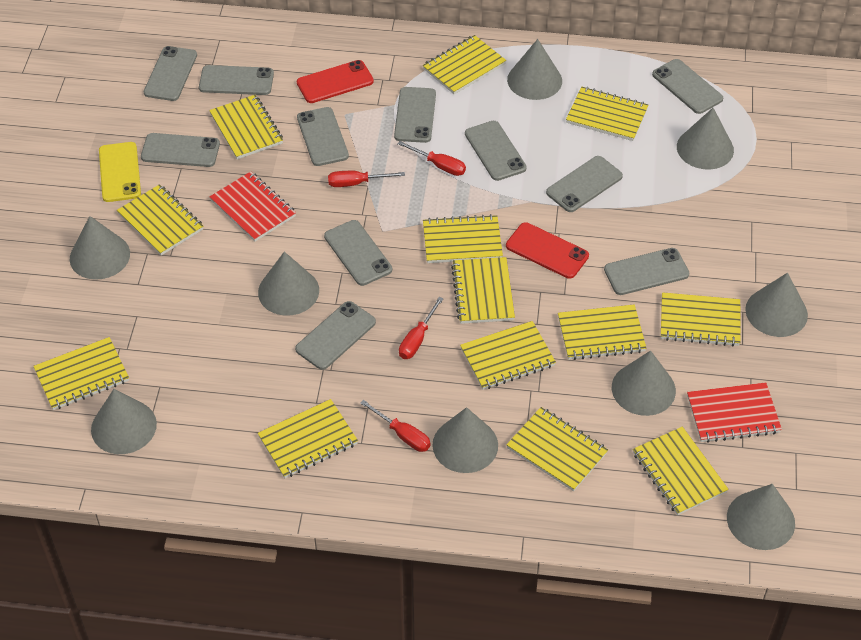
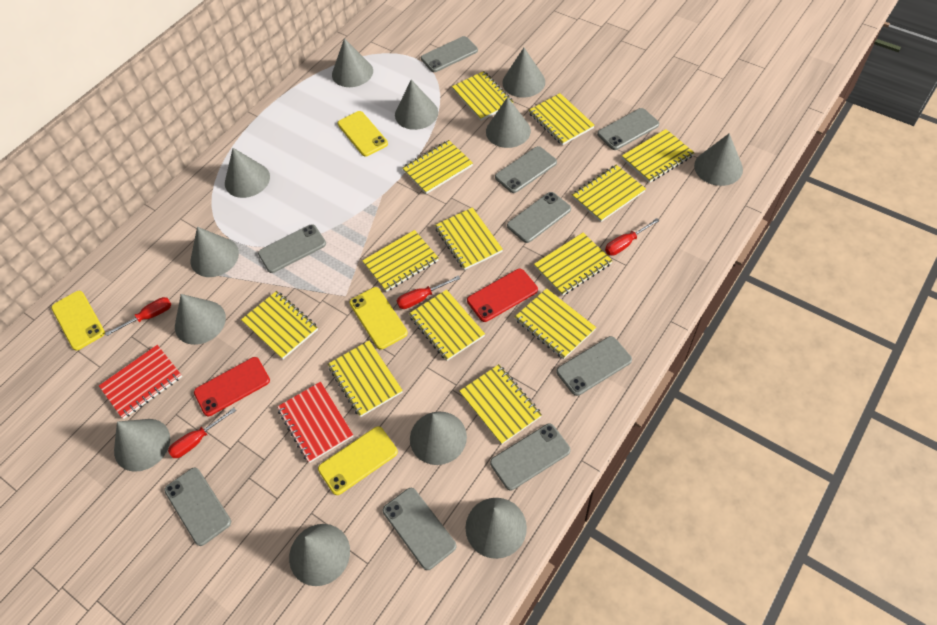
grey cone: 9 -> 12
grey phone: 11 -> 9
yellow phone: 1 -> 4

